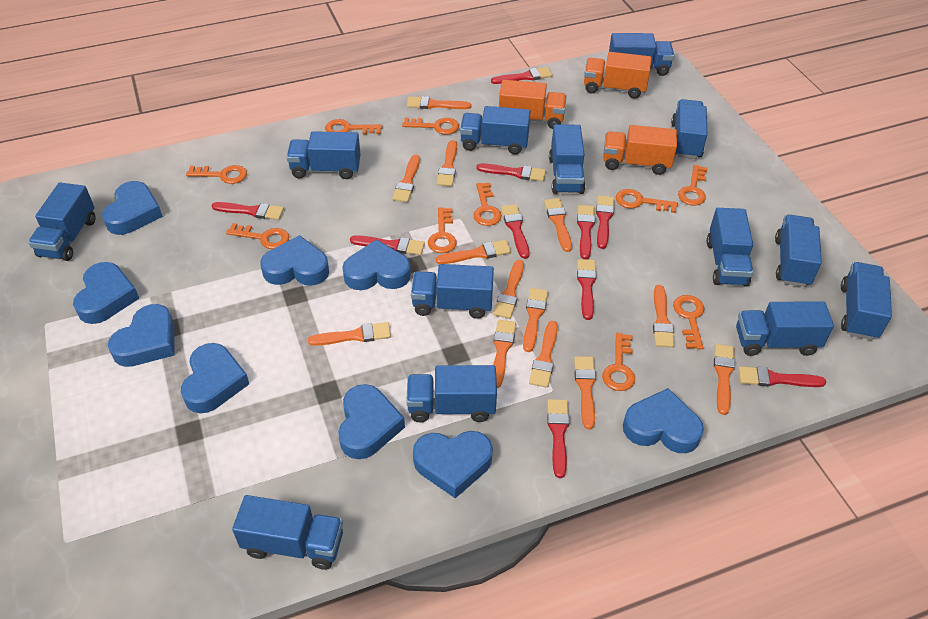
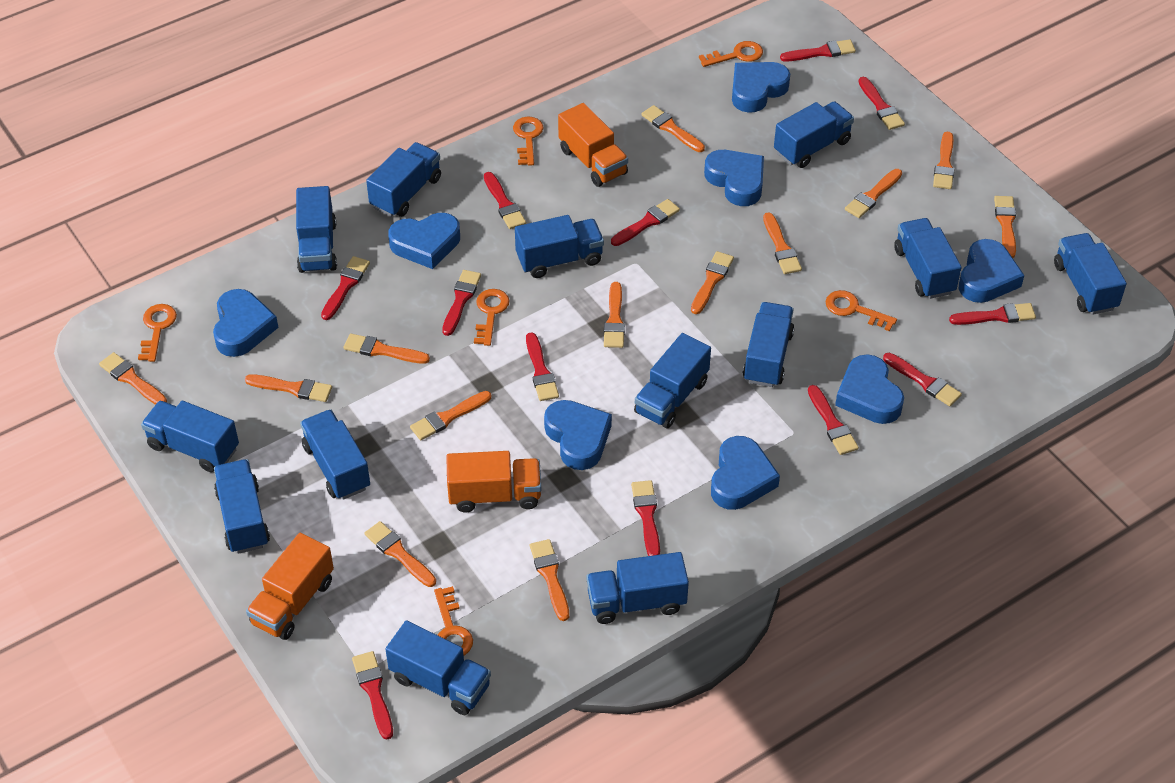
blue heart: 9 -> 8
orange key: 10 -> 6
red brush: 10 -> 12

